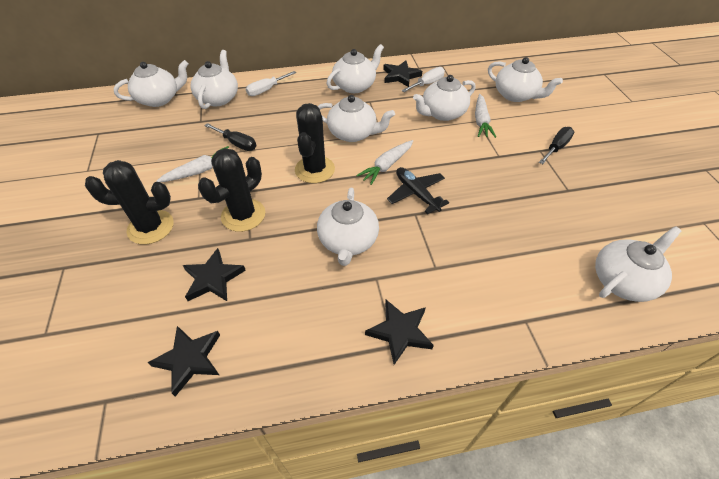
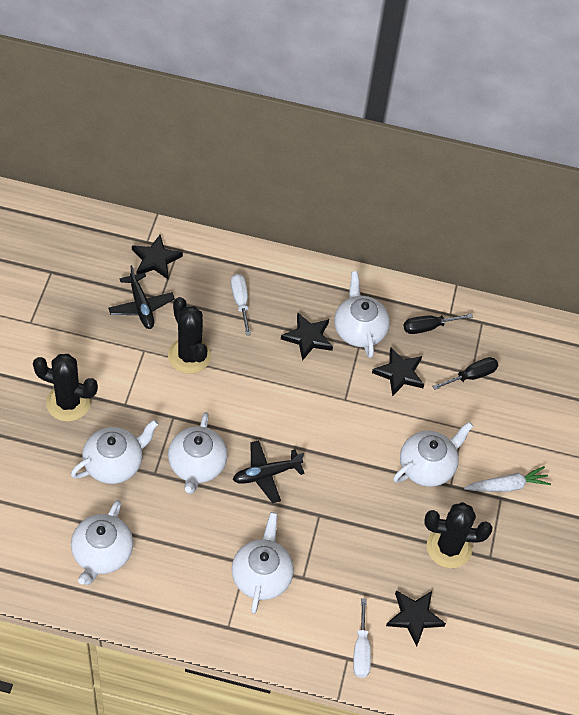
black plane: 1 -> 2
white carrot: 3 -> 1
white teapot: 8 -> 6

